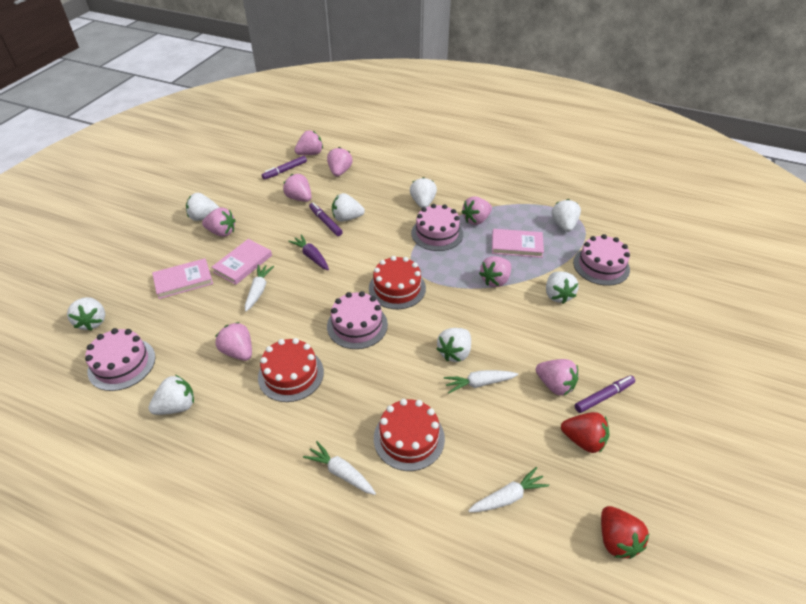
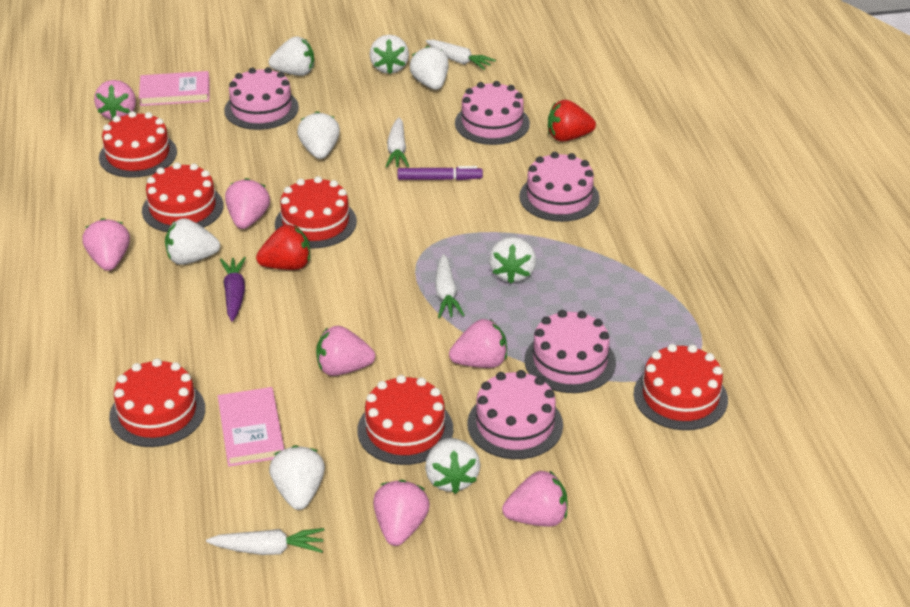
pink book: 3 -> 2
pink cake: 4 -> 5
pink strawberry: 8 -> 7
purple marker: 3 -> 1
red cake: 3 -> 6

